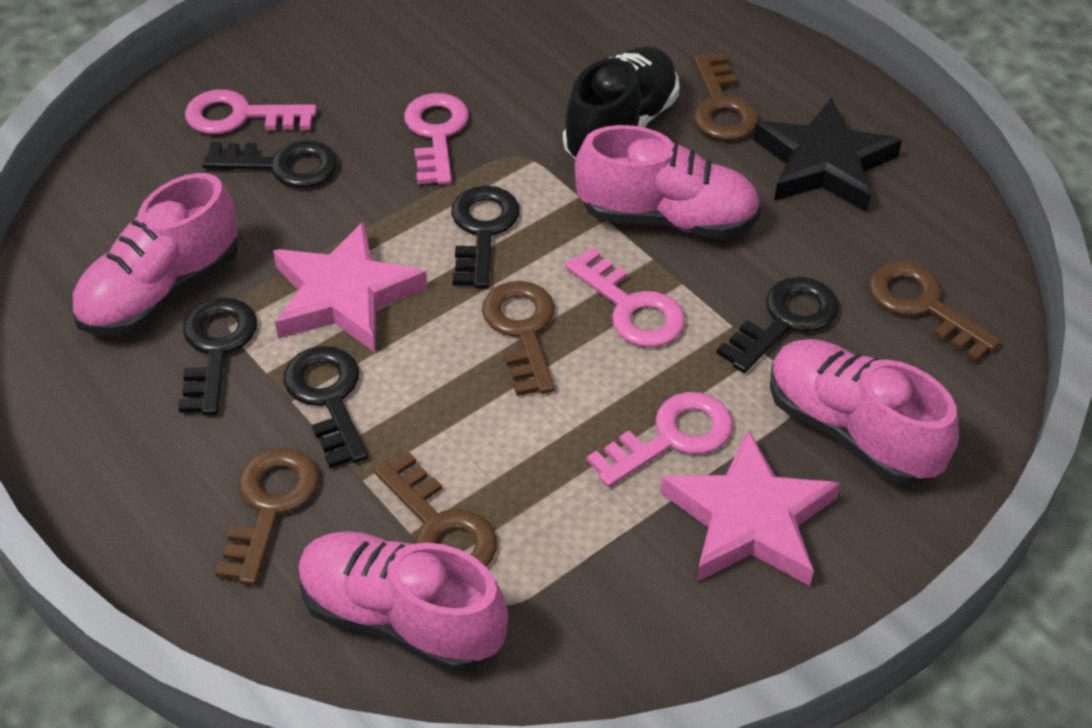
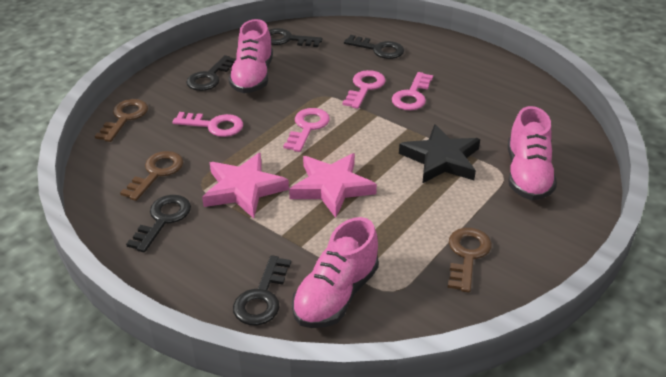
black shoe: 1 -> 0
brown key: 5 -> 3
pink shoe: 4 -> 3

